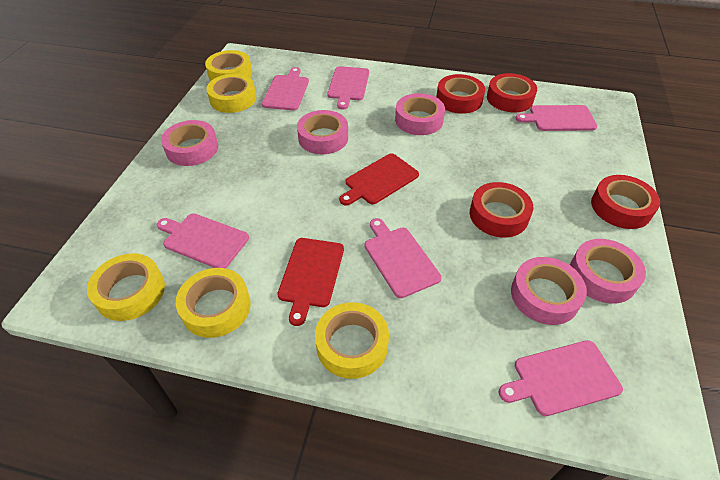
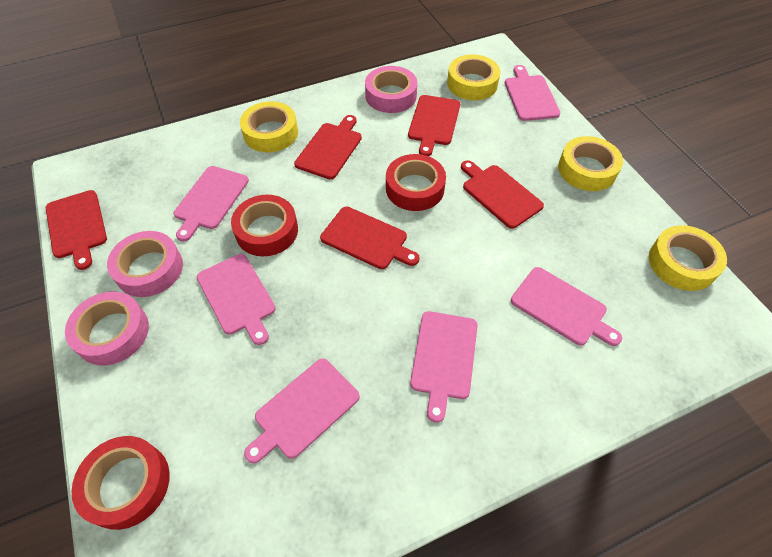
pink tape: 5 -> 3
red cutting board: 2 -> 5
red tape: 4 -> 3
yellow tape: 5 -> 4

